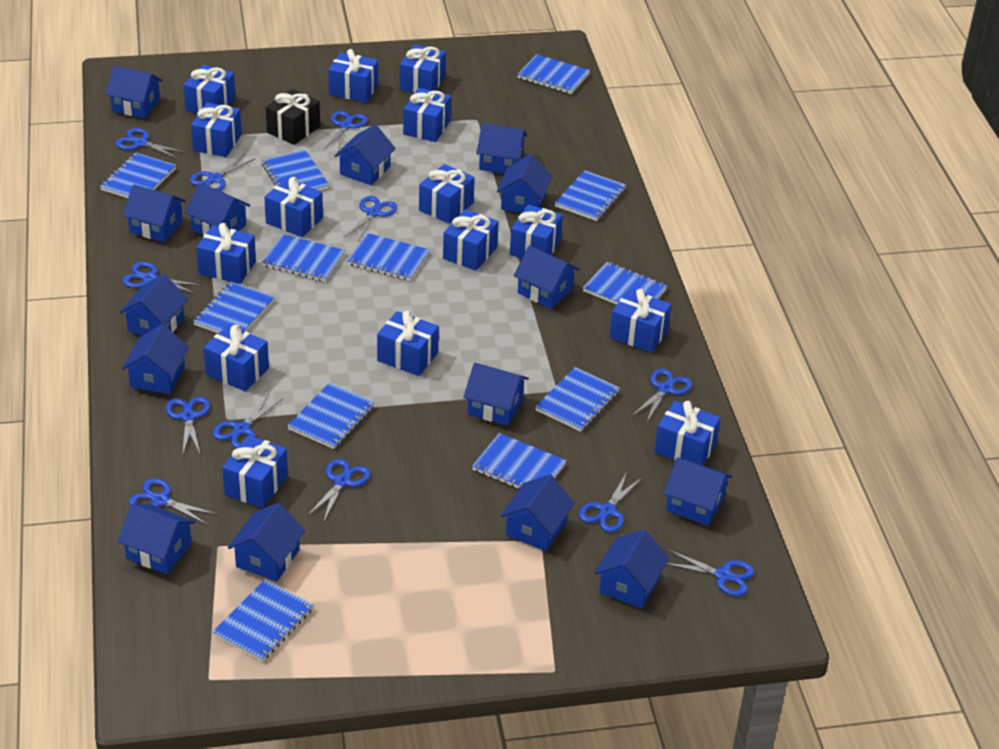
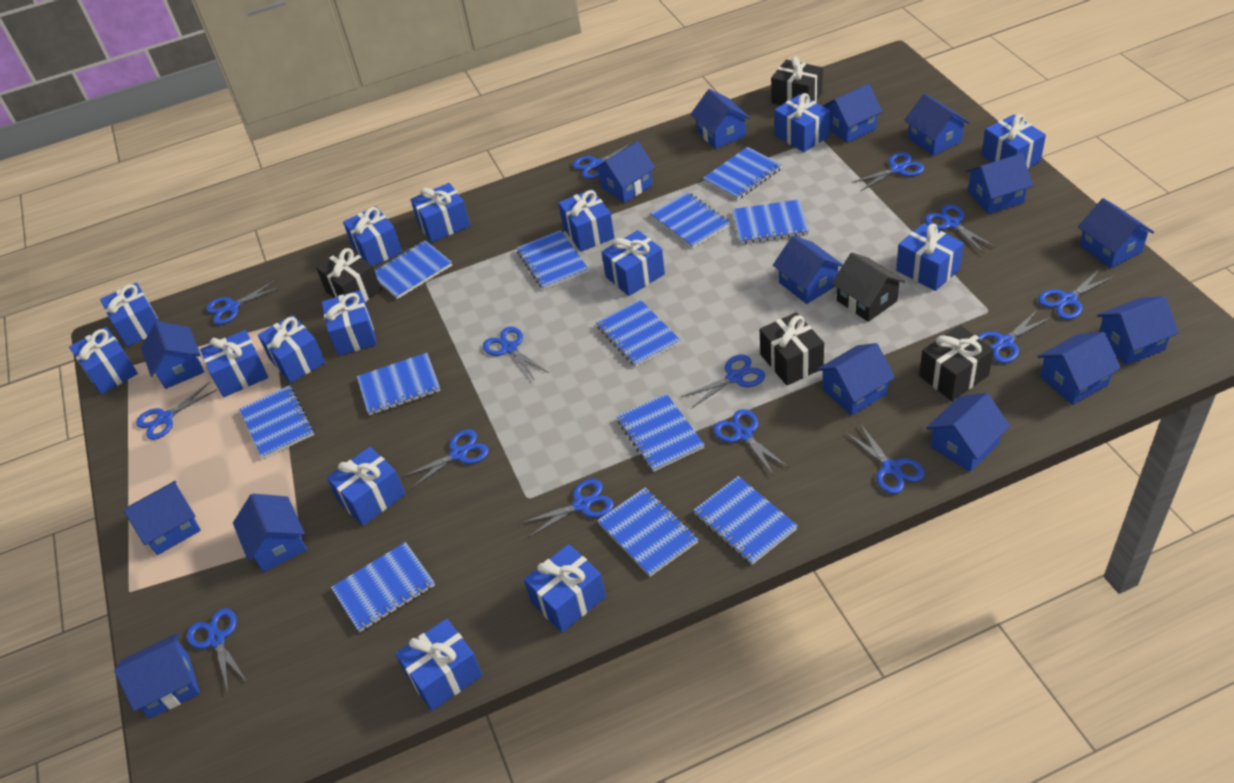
black gift: 1 -> 4
black house: 0 -> 1
blue scissors: 12 -> 14

